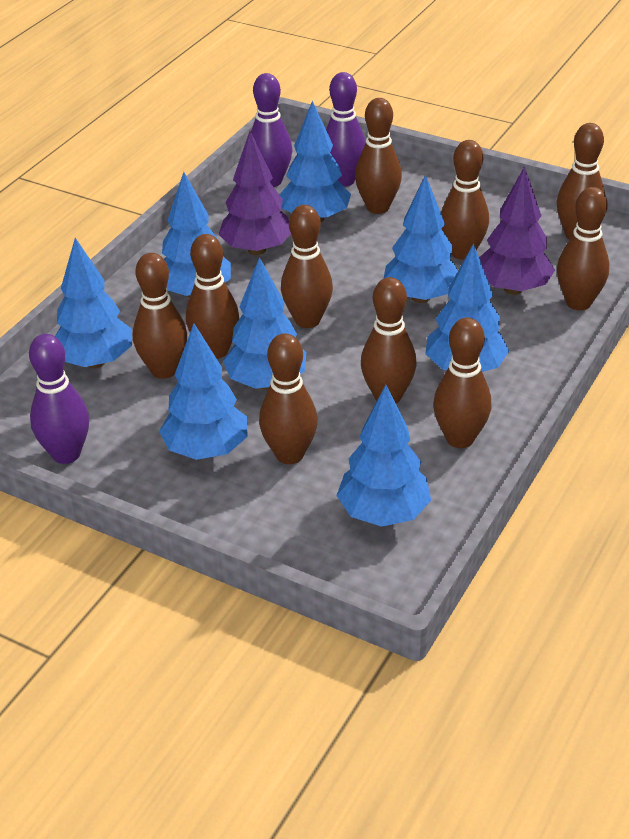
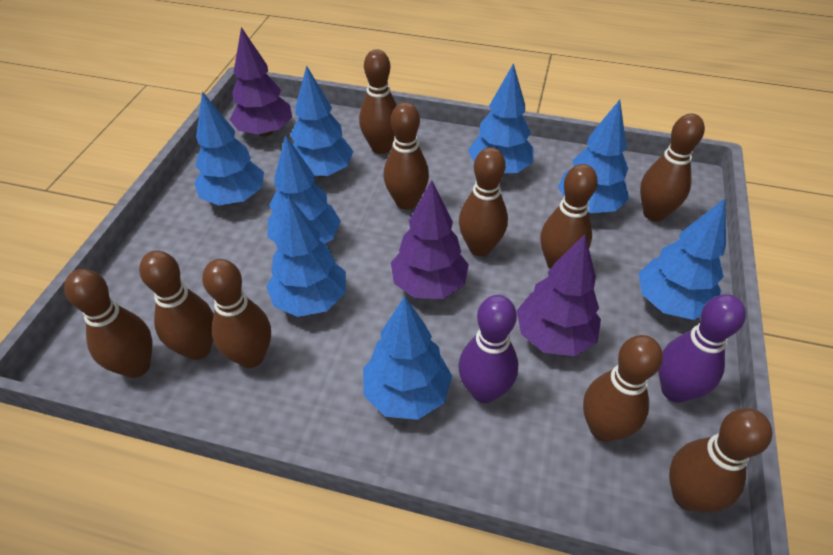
purple bowling pin: 3 -> 2
purple tree: 2 -> 3

